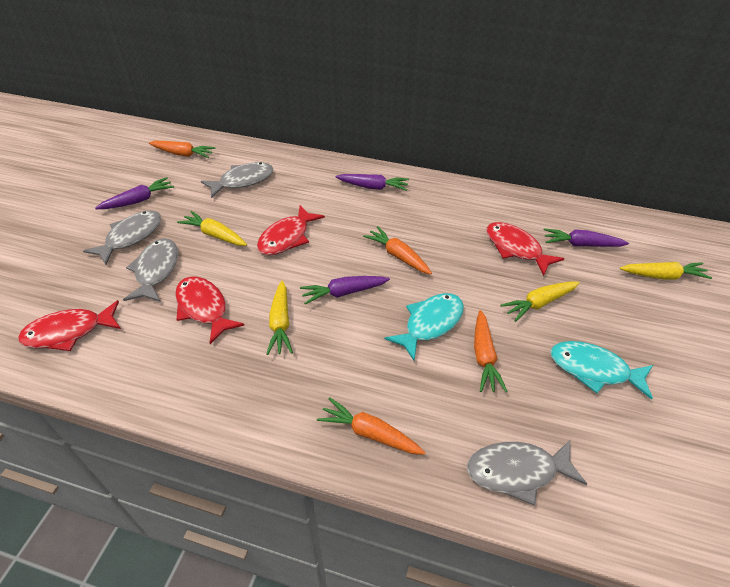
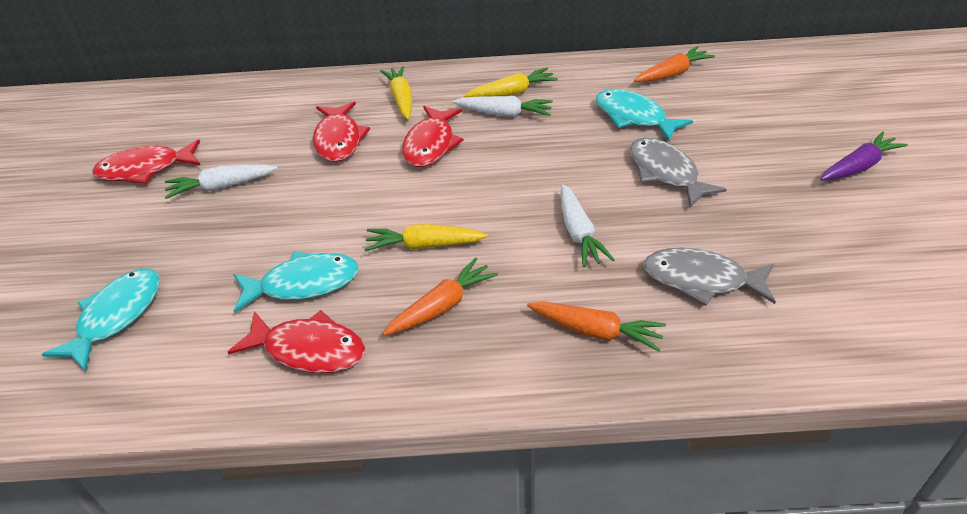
grey fish: 4 -> 2
orange carrot: 4 -> 3
purple carrot: 4 -> 1
turquoise fish: 2 -> 3
white carrot: 0 -> 3
yellow carrot: 4 -> 3

